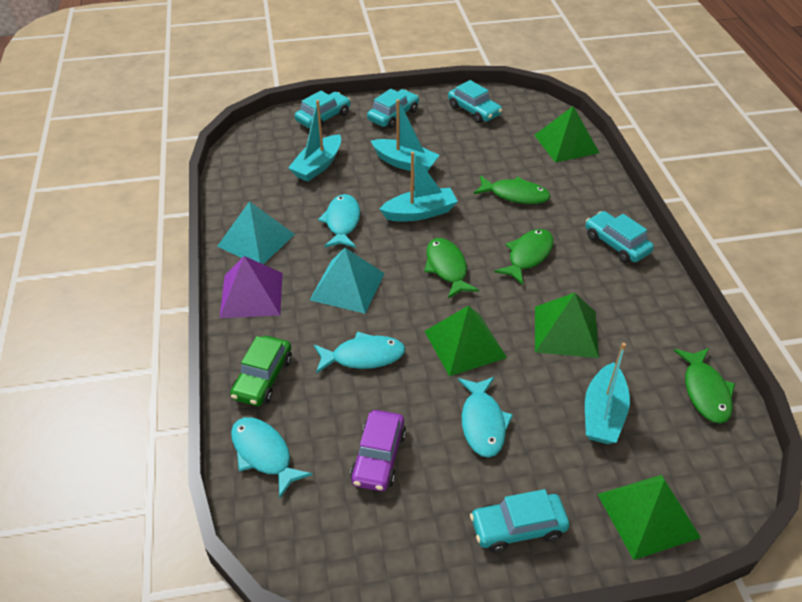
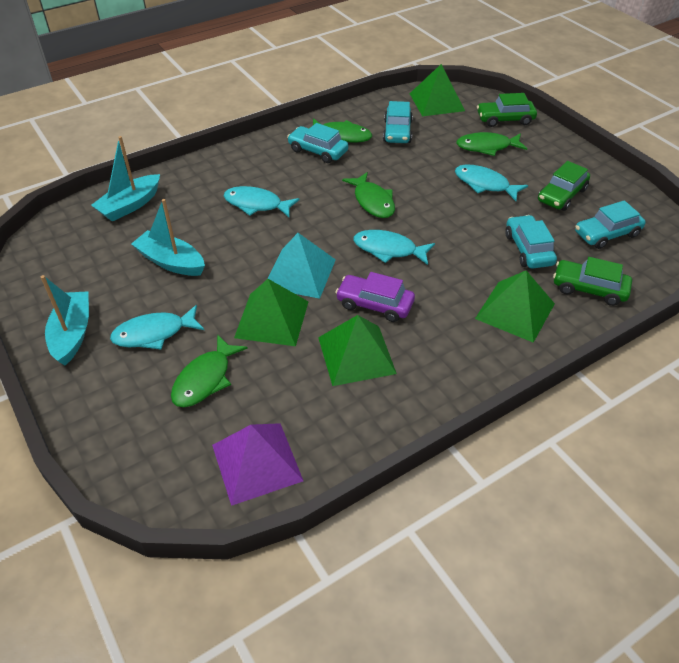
green car: 1 -> 3
turquoise boat: 4 -> 3
turquoise car: 5 -> 4
turquoise pyramid: 2 -> 1

